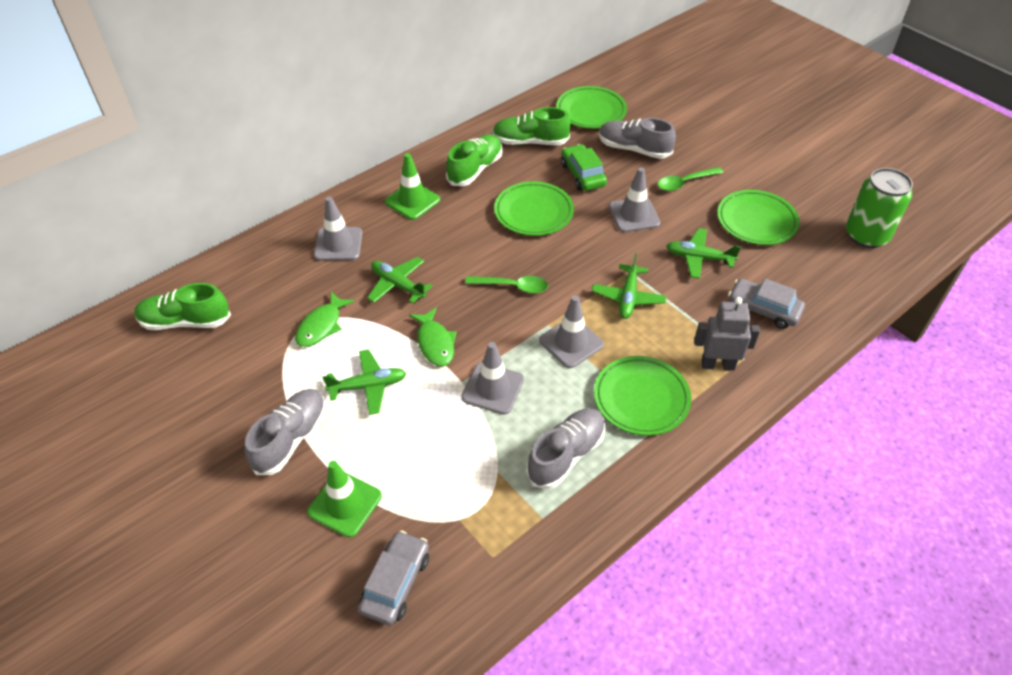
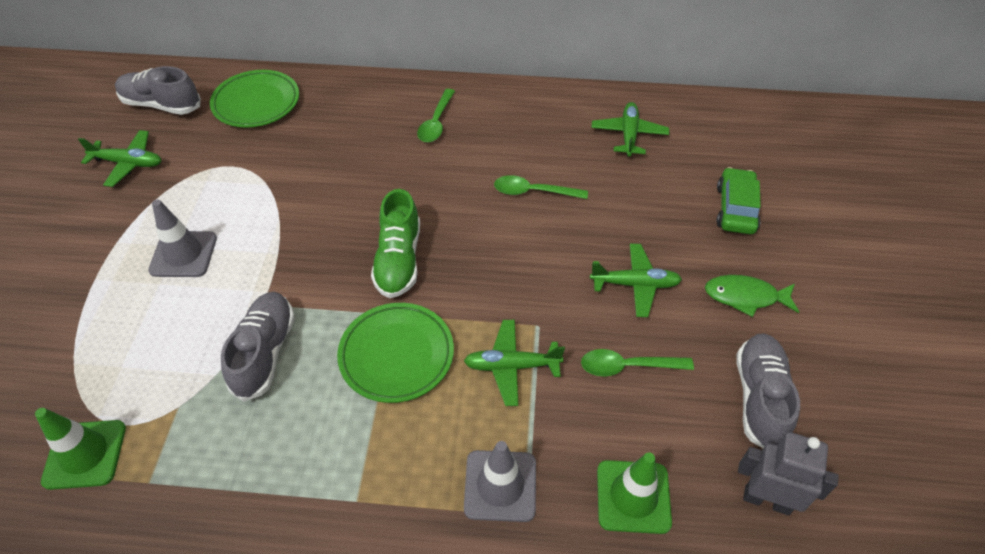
green can: 1 -> 0
green fish: 2 -> 1
green plate: 4 -> 2
green shoe: 3 -> 1
green spoon: 2 -> 3
grey car: 2 -> 0
grey traffic cone: 4 -> 2

